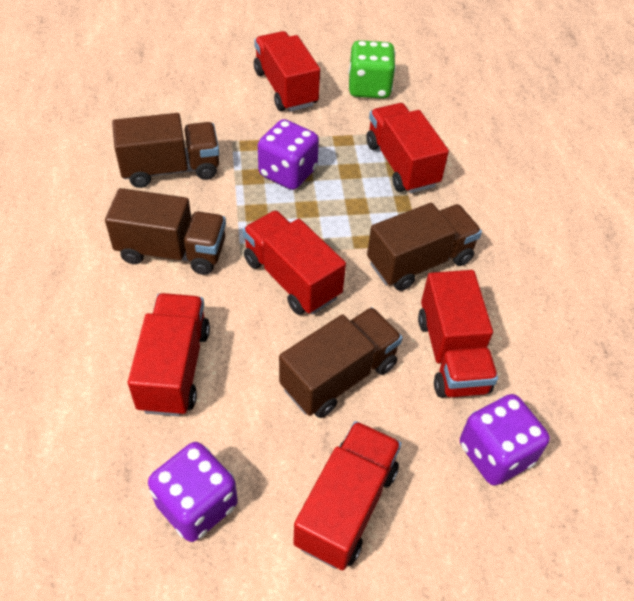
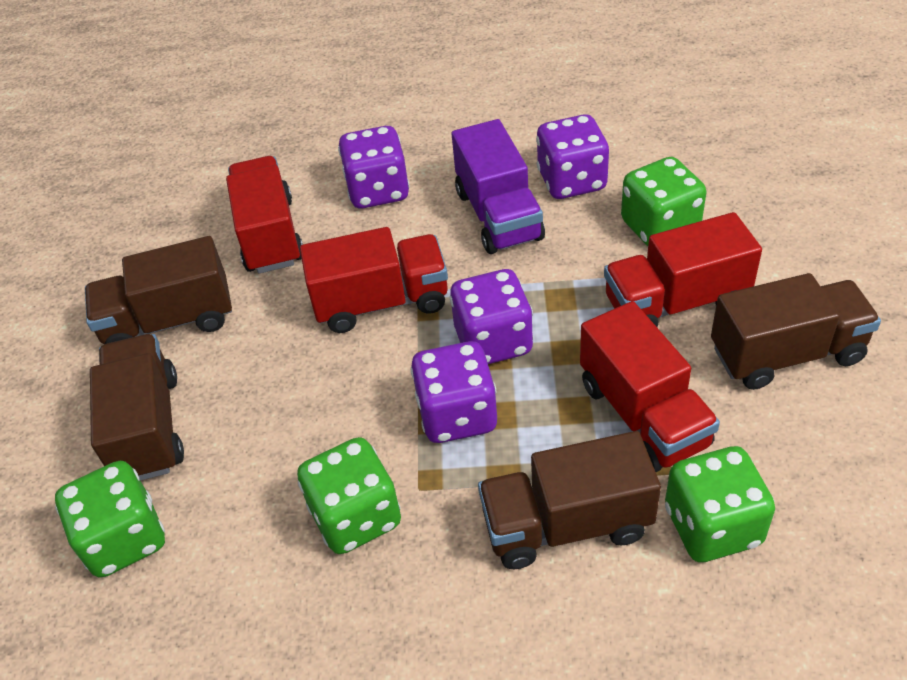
green dice: 1 -> 4
purple dice: 3 -> 4
purple truck: 0 -> 1
red truck: 6 -> 4

